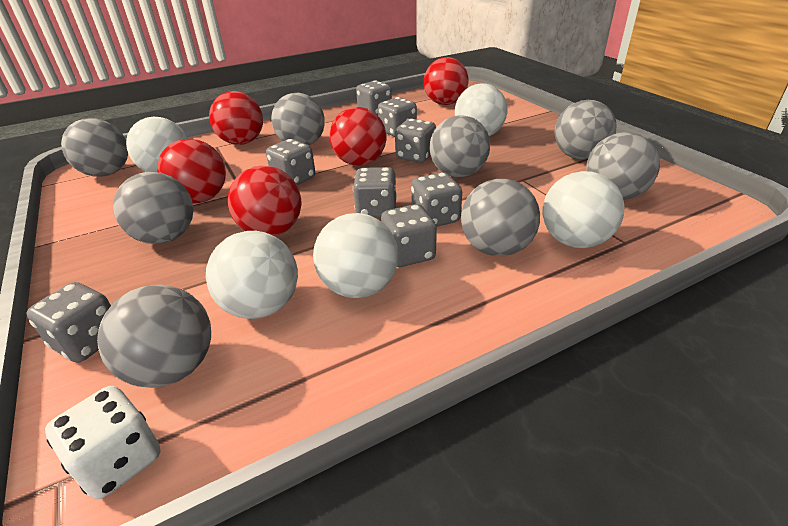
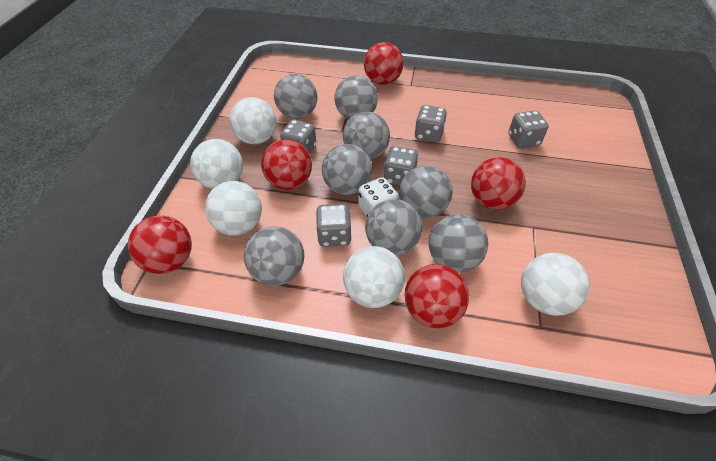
grey dice: 8 -> 5

